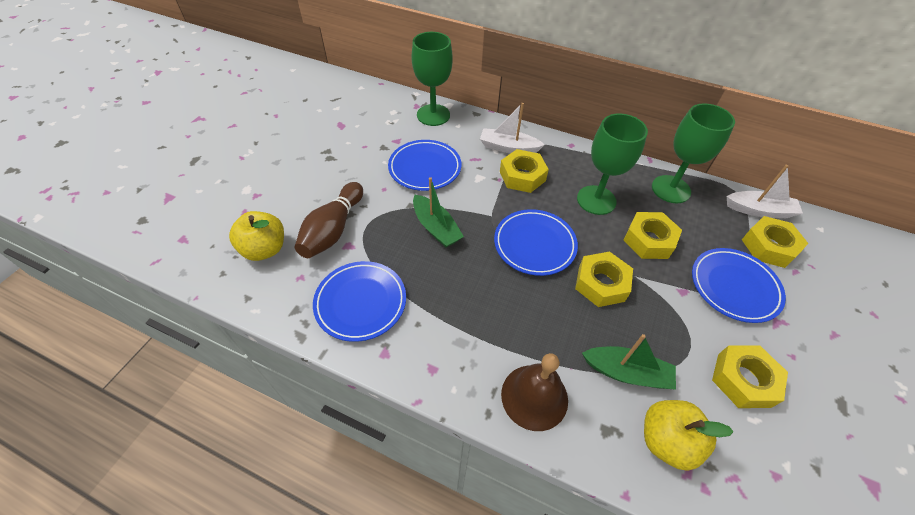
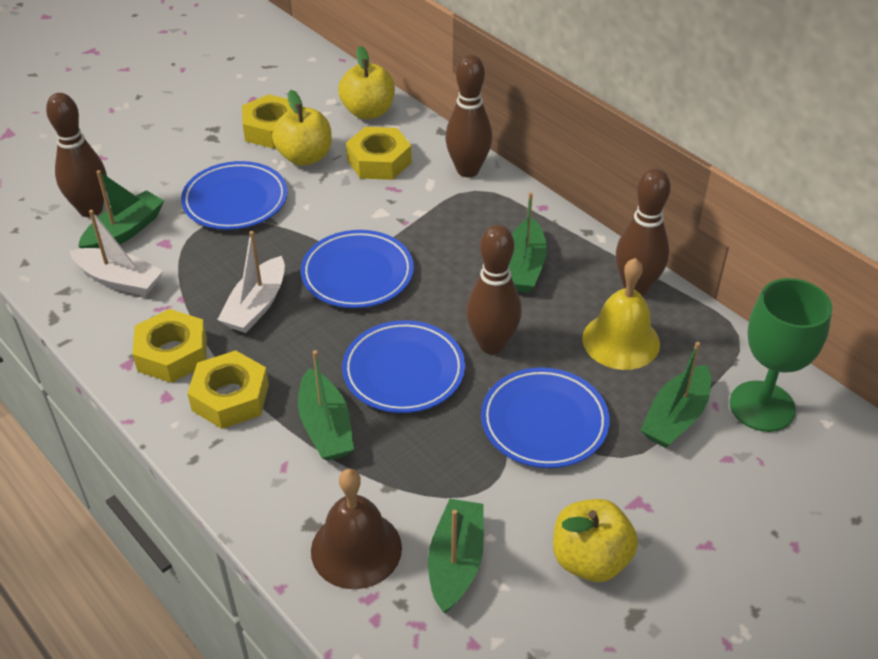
brown bowling pin: 1 -> 4
green boat: 2 -> 5
green goblet: 3 -> 1
yellow apple: 2 -> 3
yellow bell: 0 -> 1
yellow nut: 5 -> 4

